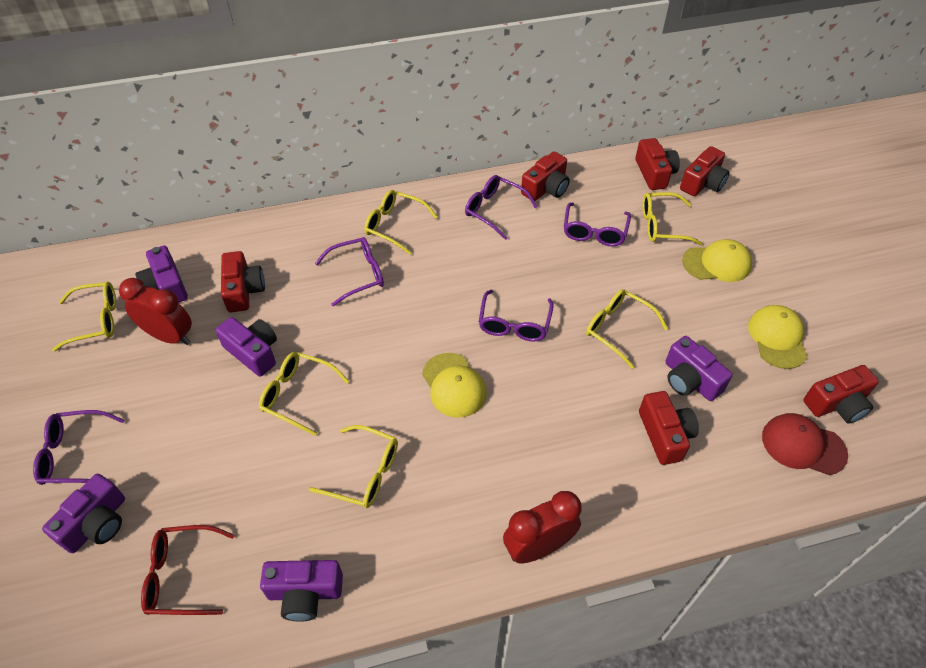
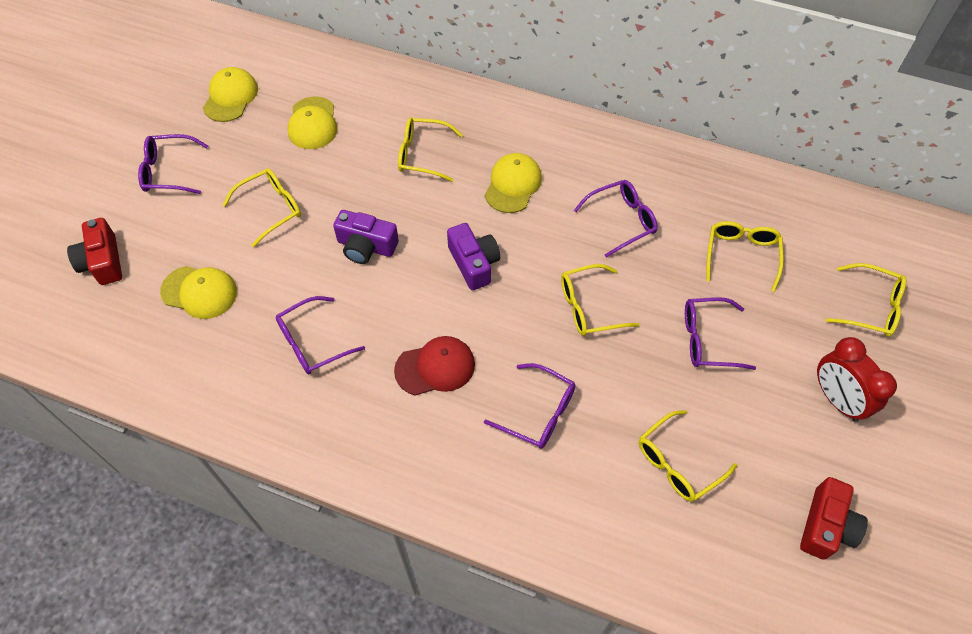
purple camera: 5 -> 2
red camera: 6 -> 2
red clock: 2 -> 1
red glasses: 1 -> 0
yellow cap: 3 -> 4

